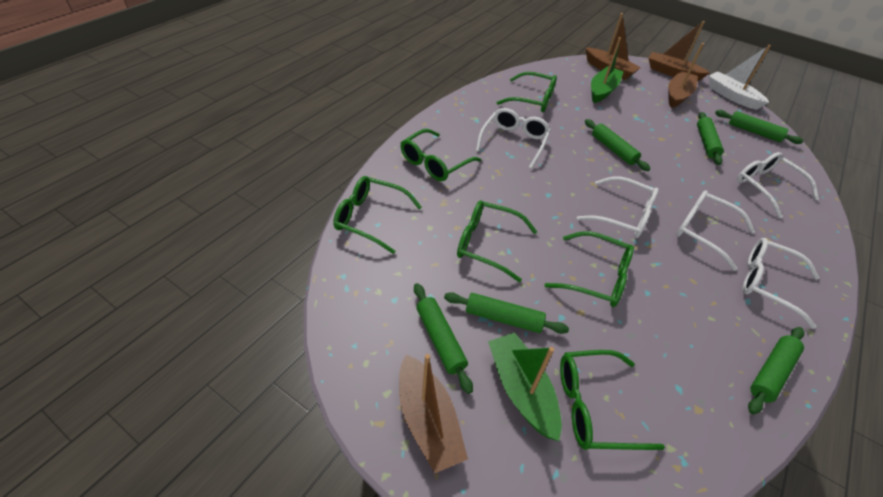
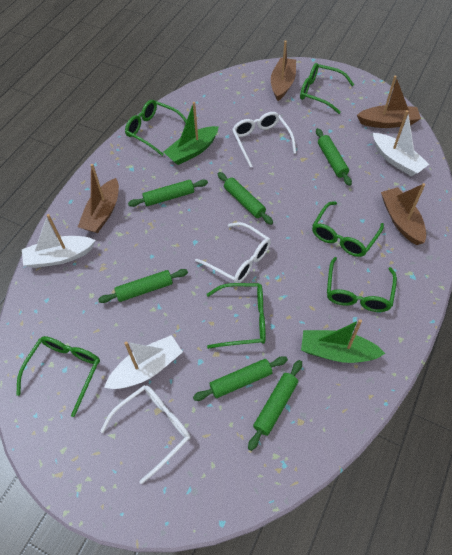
white boat: 1 -> 3
white glasses: 5 -> 3

